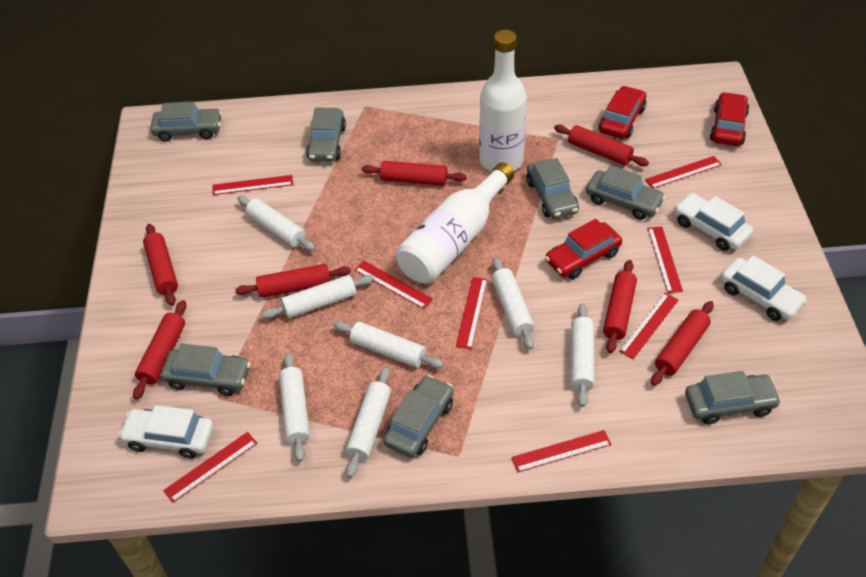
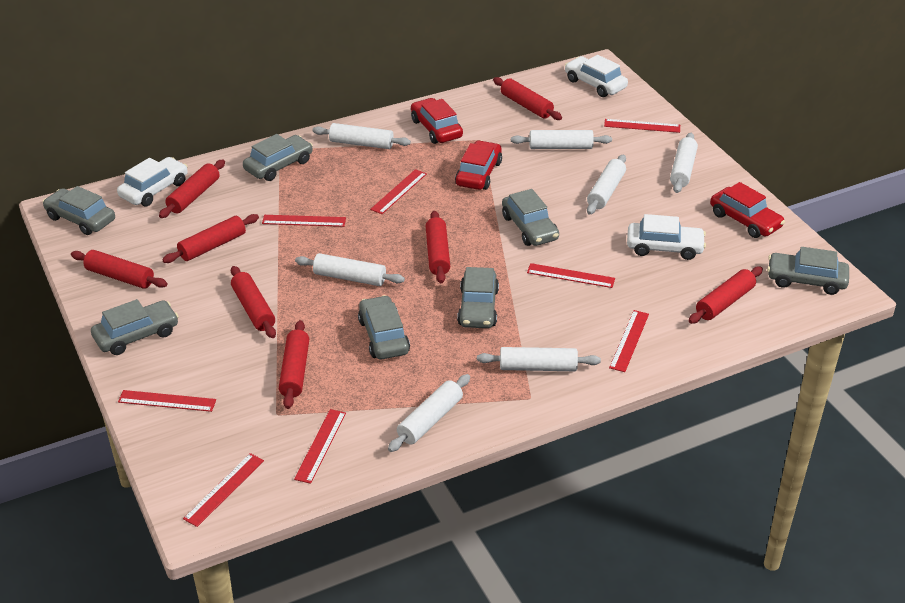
red rolling pin: 7 -> 8
white bottle: 2 -> 0

